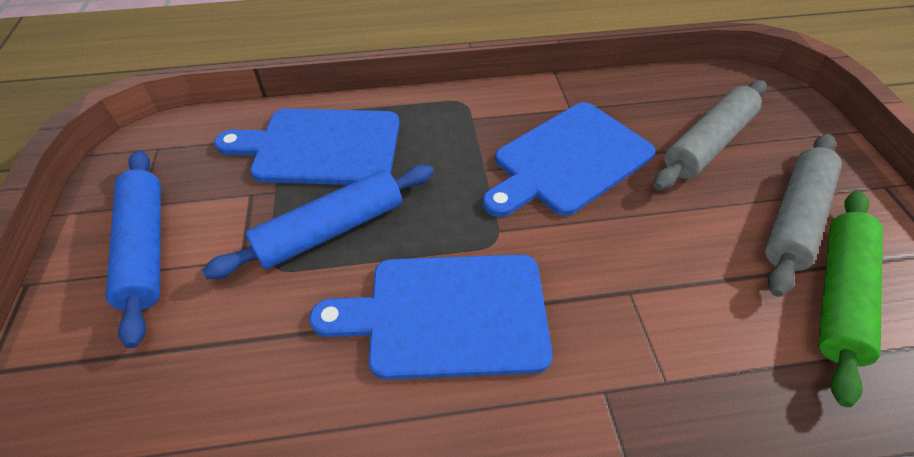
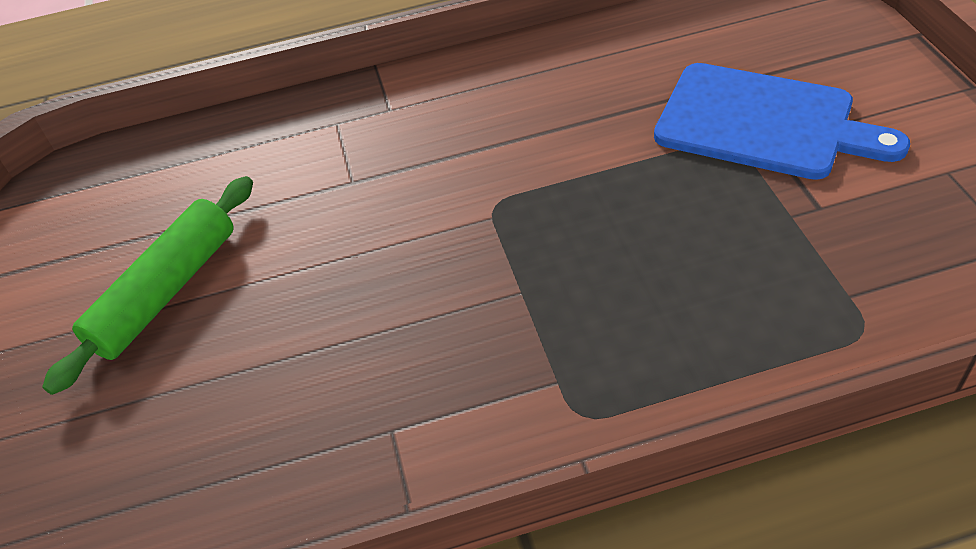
blue cutting board: 3 -> 1
blue rolling pin: 2 -> 0
grey rolling pin: 2 -> 0

